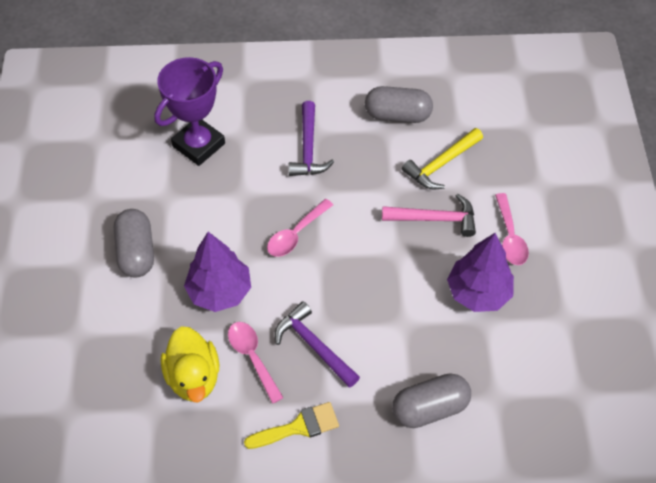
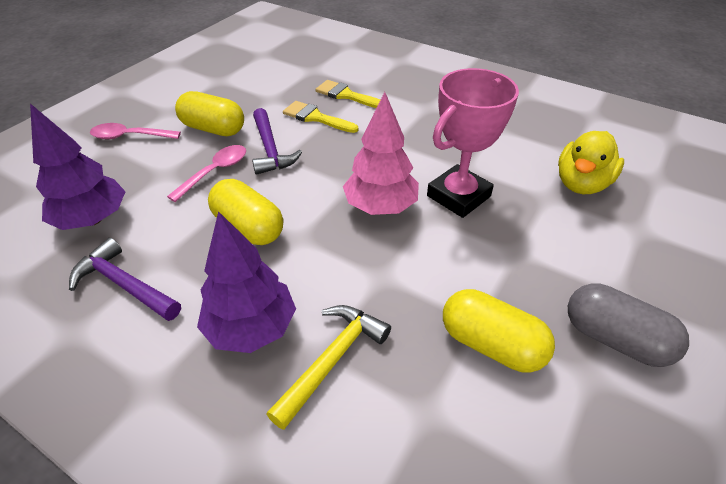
grey capsule: 3 -> 1
pink hammer: 1 -> 0
pink spoon: 3 -> 2
pink tree: 0 -> 1
pink trophy: 0 -> 1
purple trophy: 1 -> 0
yellow brush: 1 -> 2
yellow capsule: 0 -> 3

